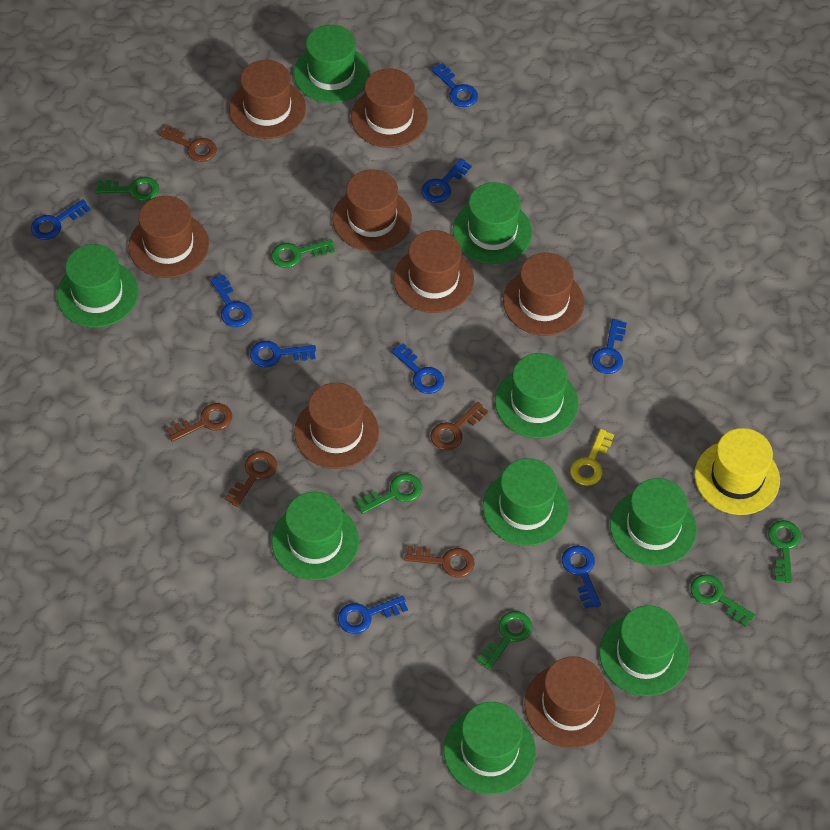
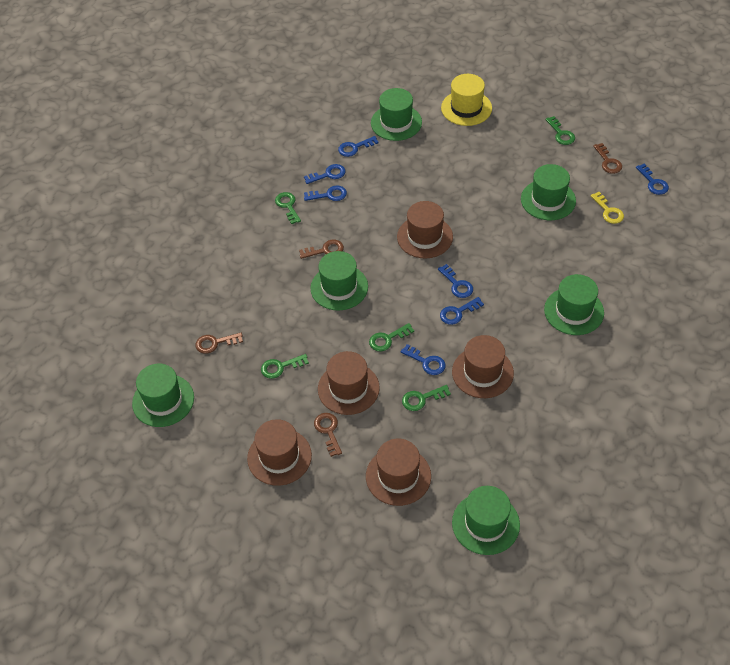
blue key: 9 -> 7
brown hat: 8 -> 5
brown key: 5 -> 4
green hat: 9 -> 6
green key: 6 -> 5

